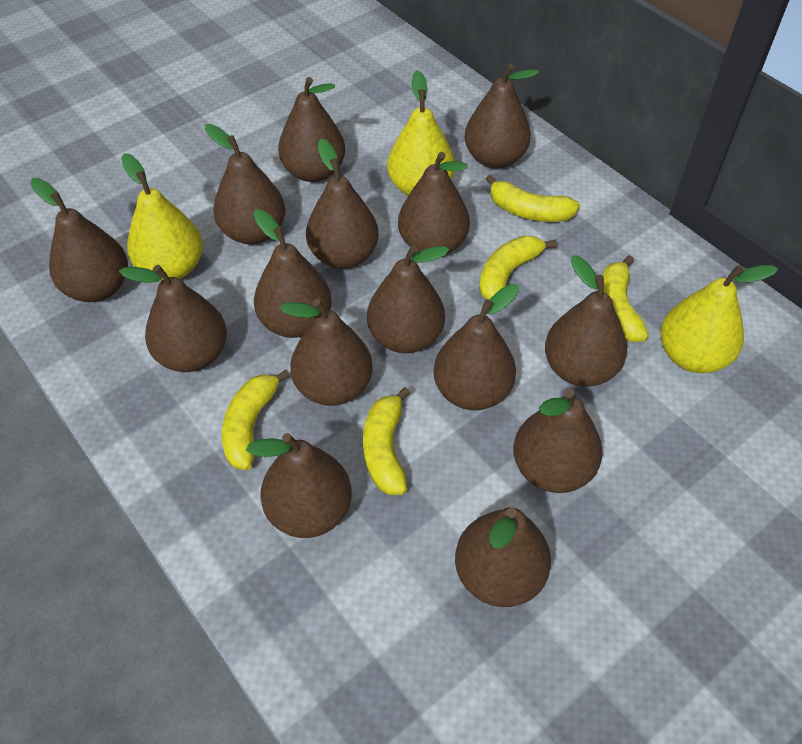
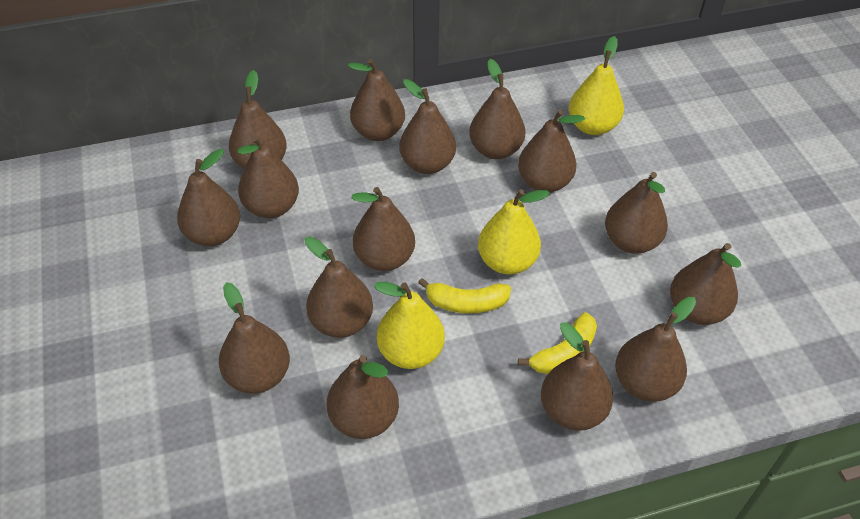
yellow banana: 5 -> 2

